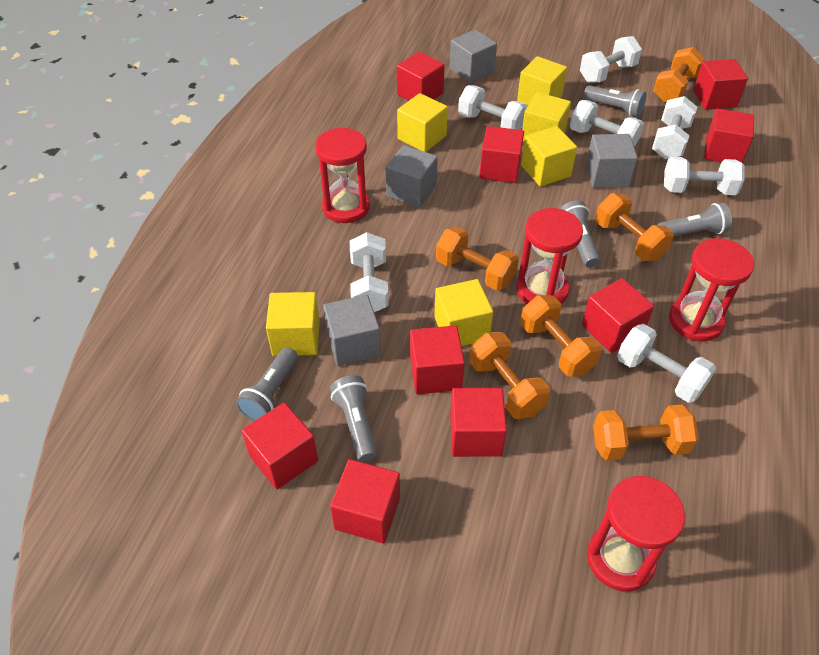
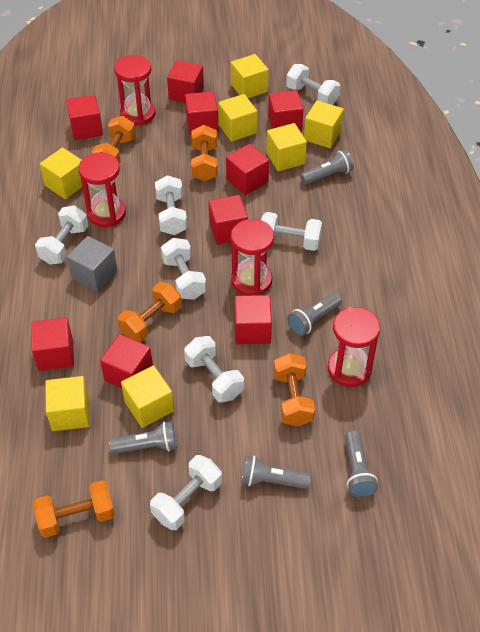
grey cube: 4 -> 1
orange dumbbell: 6 -> 5
yellow cube: 6 -> 7

